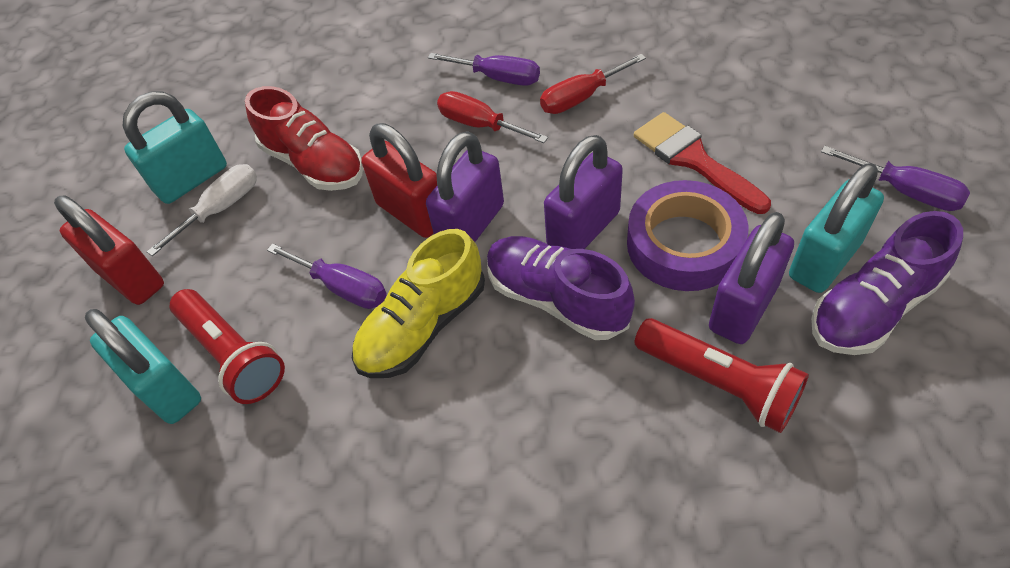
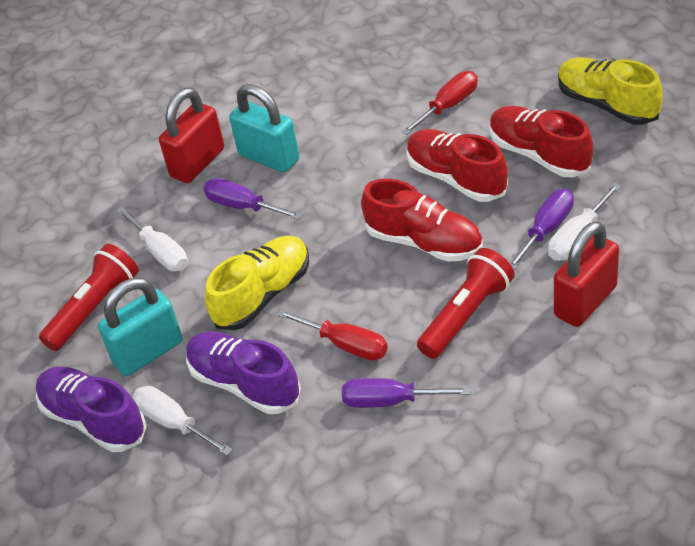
purple padlock: 3 -> 0
purple tape: 1 -> 0
red brush: 1 -> 0
red shoe: 1 -> 3
turquoise padlock: 3 -> 2
white screwdriver: 1 -> 3
yellow shoe: 1 -> 2

